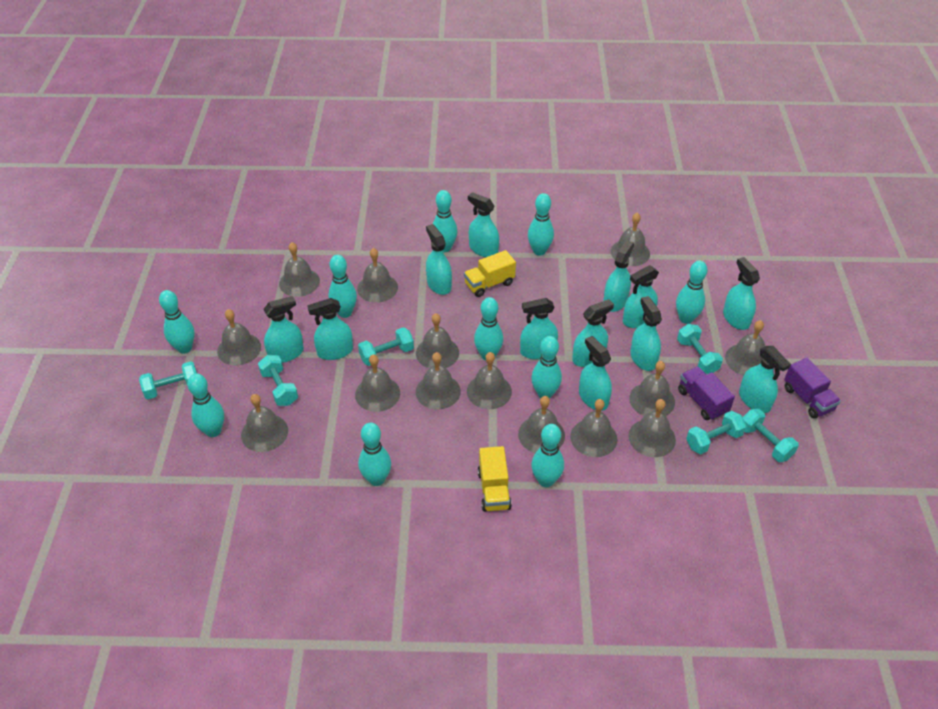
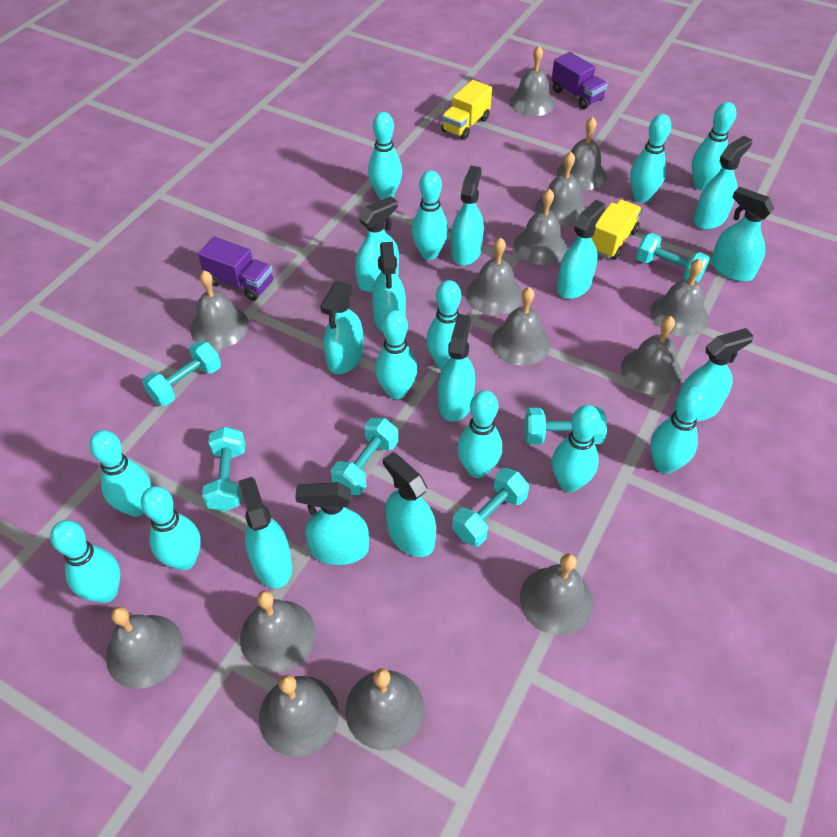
turquoise bowling pin: 10 -> 12

